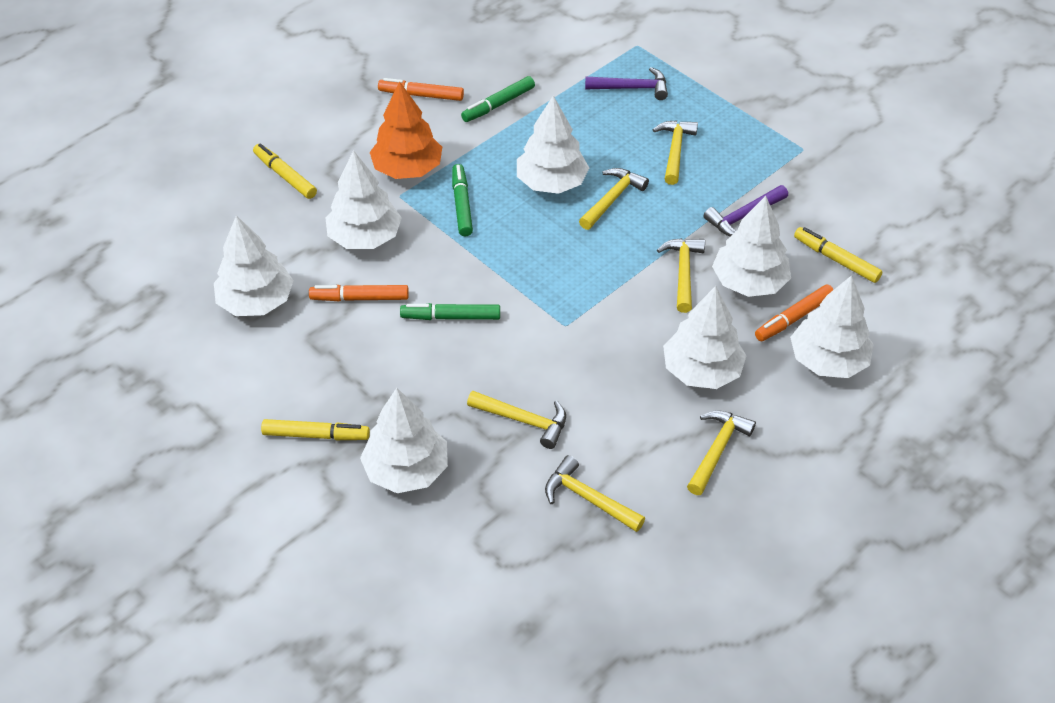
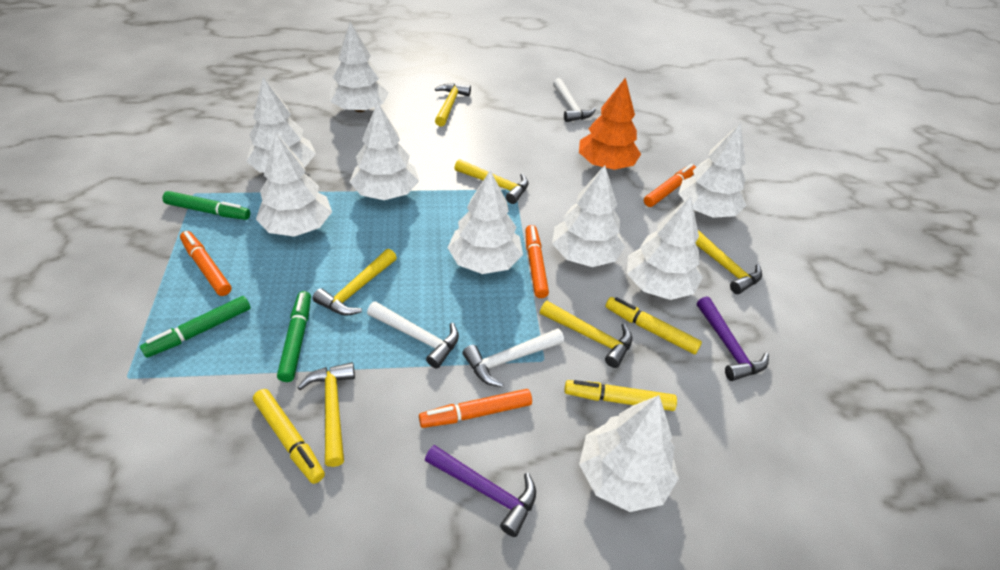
orange marker: 3 -> 4
white hammer: 0 -> 3
white tree: 7 -> 9

